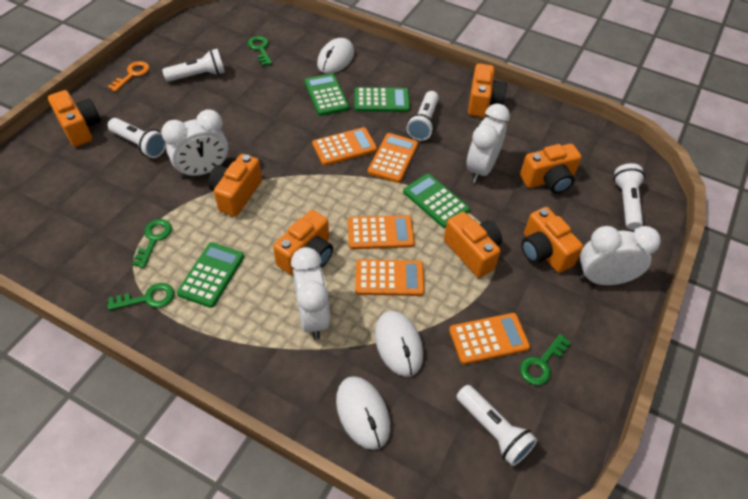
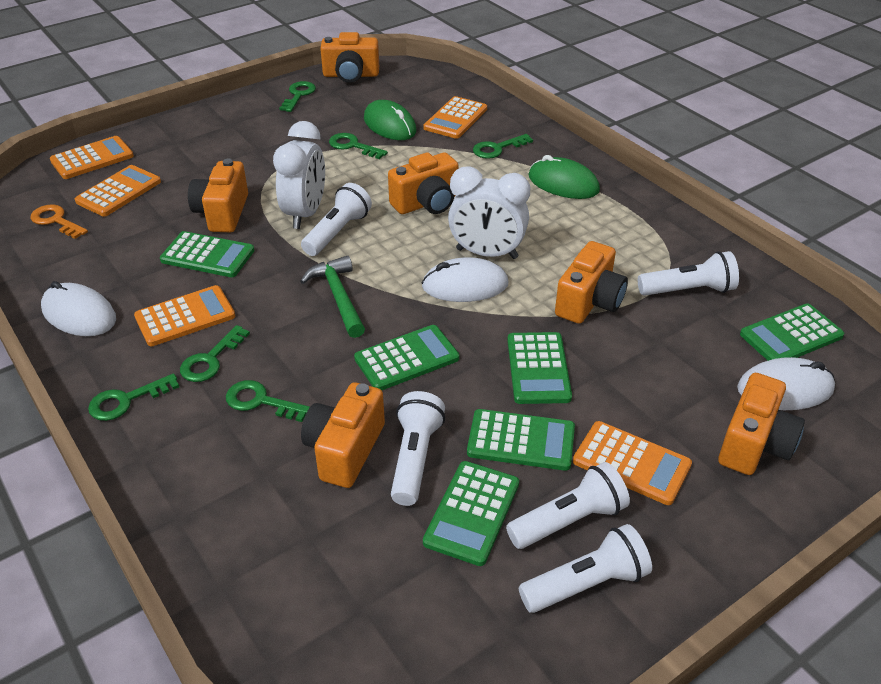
green calculator: 4 -> 6
green hammer: 0 -> 1
green key: 4 -> 6
green mouse: 0 -> 2
orange camera: 7 -> 6
white clock: 4 -> 2

